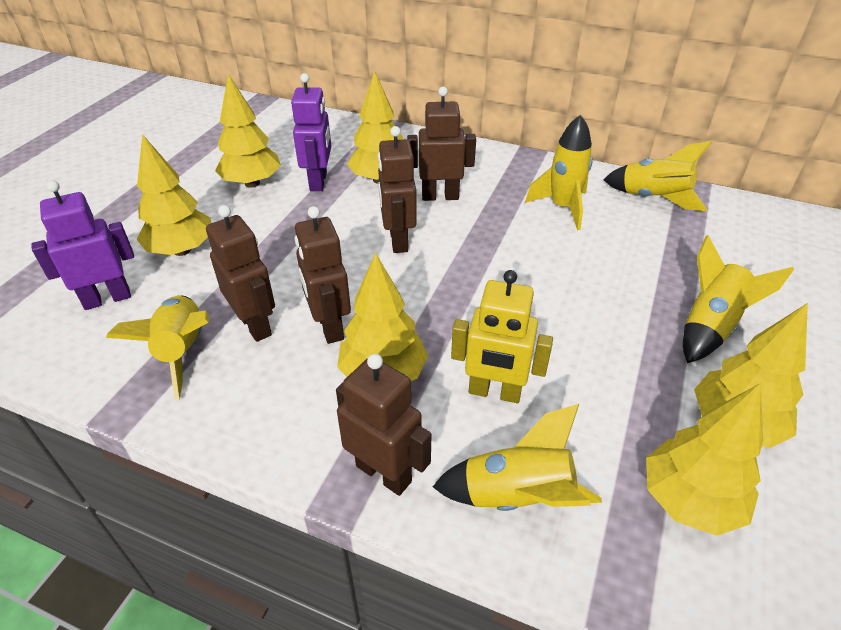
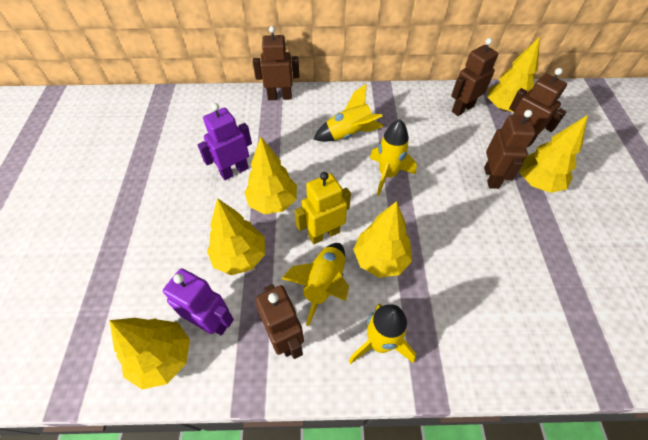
yellow rocket: 5 -> 4

